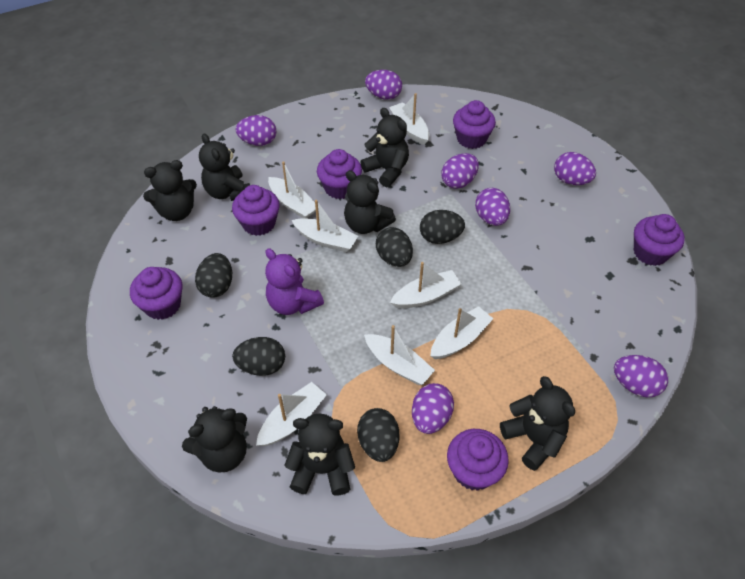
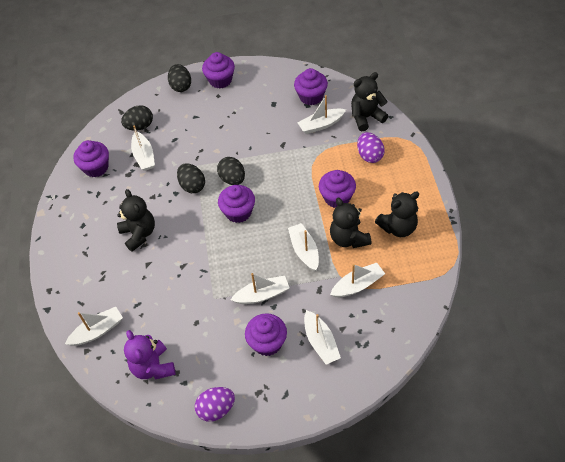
black egg: 5 -> 4
black teddy bear: 7 -> 4
purple egg: 7 -> 2

